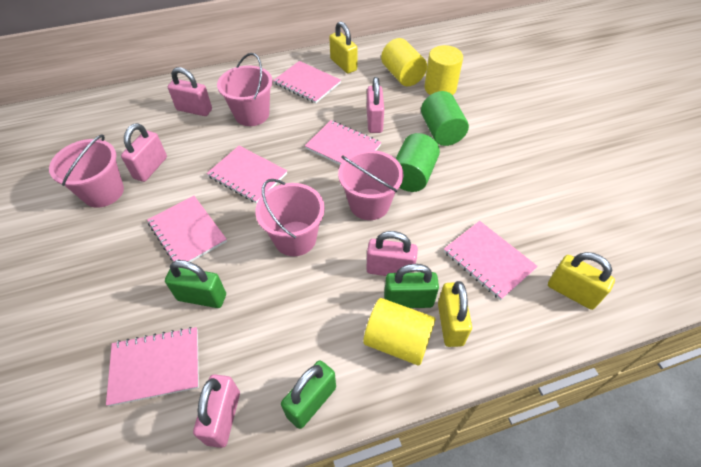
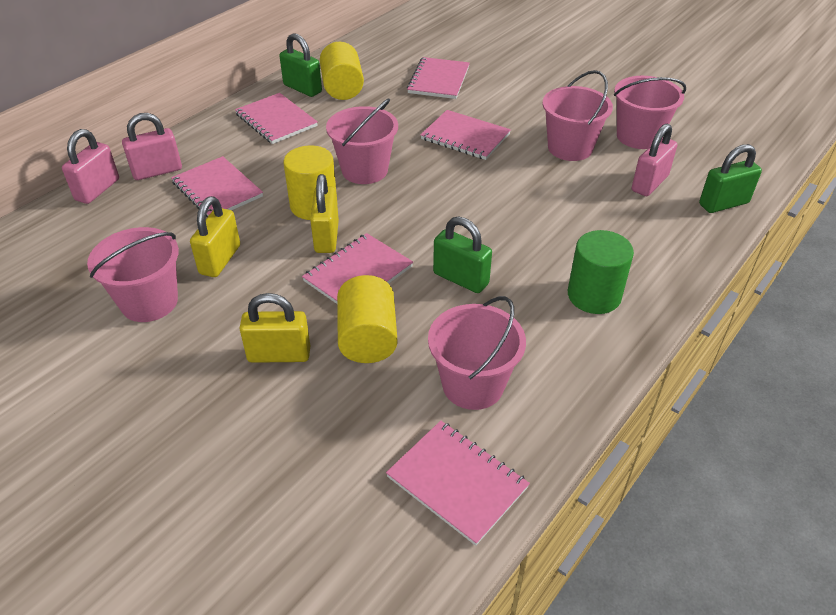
green cylinder: 2 -> 1
pink bucket: 4 -> 5
pink padlock: 5 -> 3

